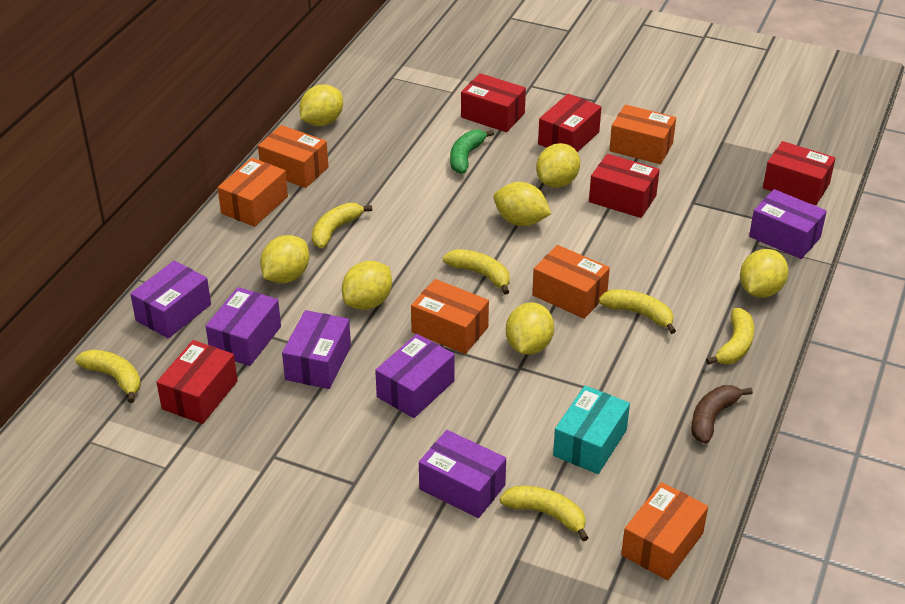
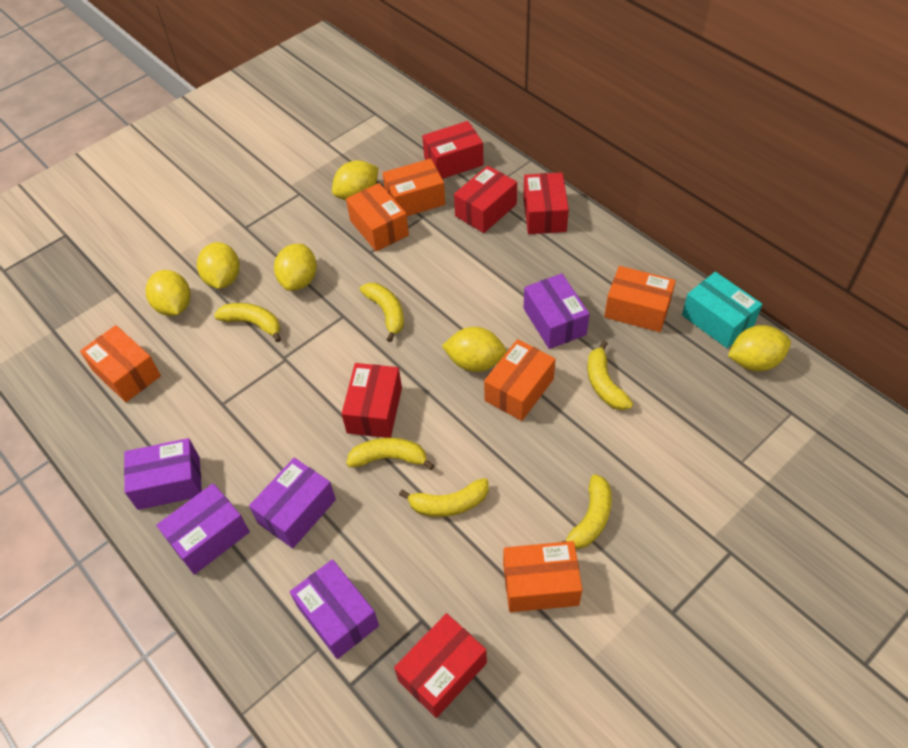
brown banana: 1 -> 0
green banana: 1 -> 0
purple box: 6 -> 5
yellow lemon: 7 -> 6

